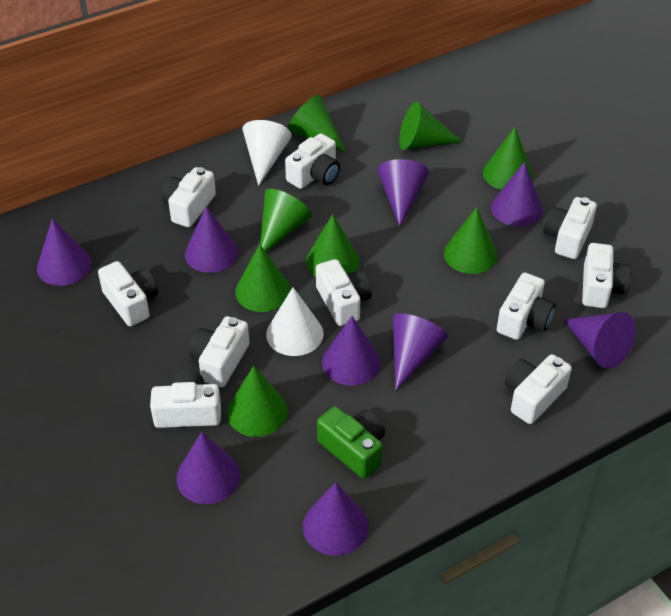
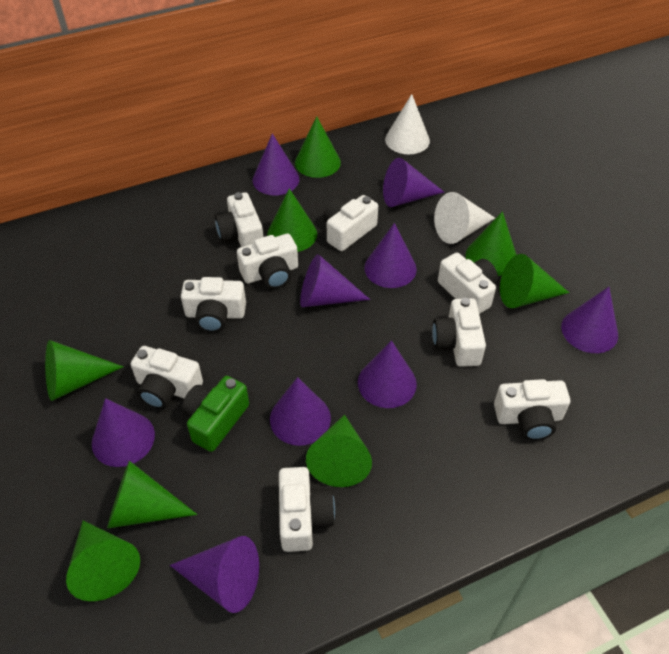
white camera: 10 -> 9

